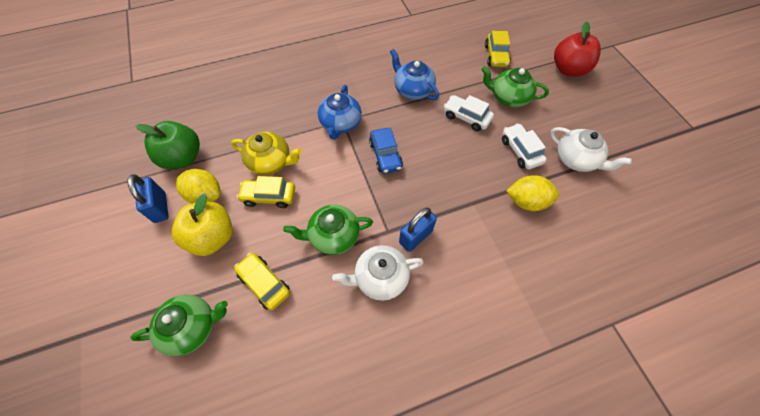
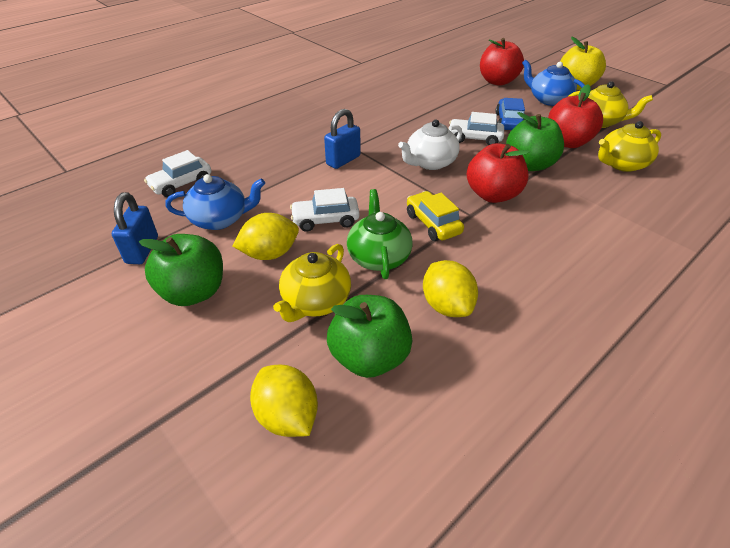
green apple: 1 -> 3
green teapot: 3 -> 1
red apple: 1 -> 3
white car: 2 -> 3
white teapot: 2 -> 1
yellow car: 3 -> 1
yellow lemon: 2 -> 3
yellow teapot: 1 -> 3

